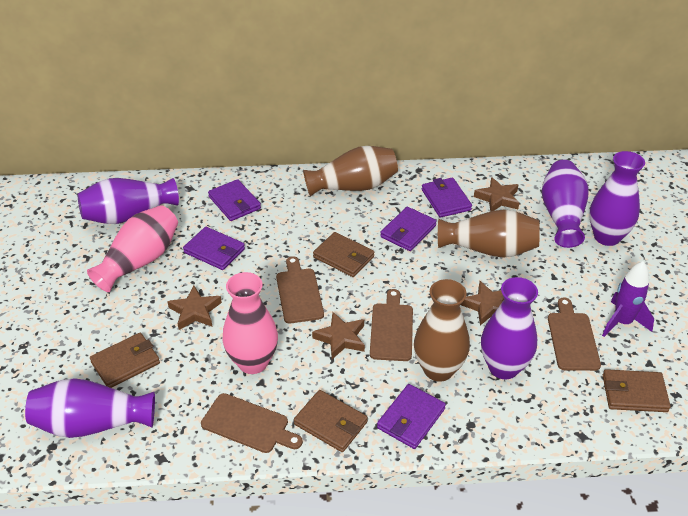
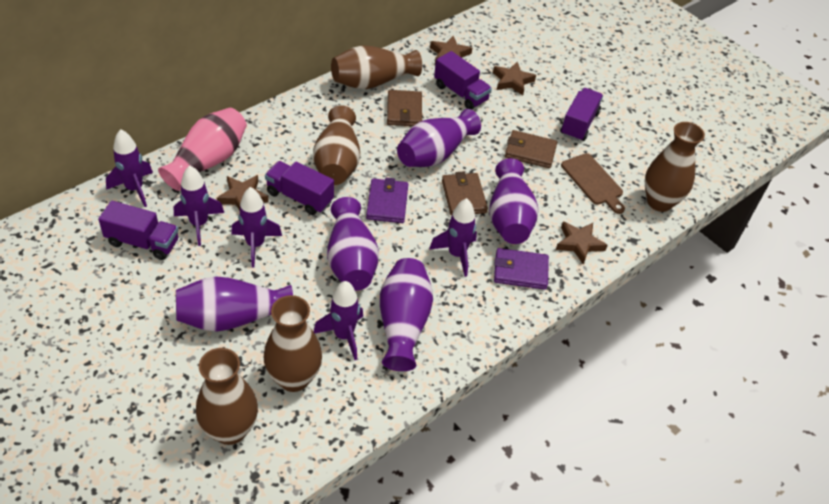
brown cutting board: 4 -> 1
brown vase: 3 -> 5
brown wallet: 4 -> 3
pink vase: 2 -> 1
purple rocket: 1 -> 5
purple truck: 0 -> 4
purple wallet: 5 -> 2

